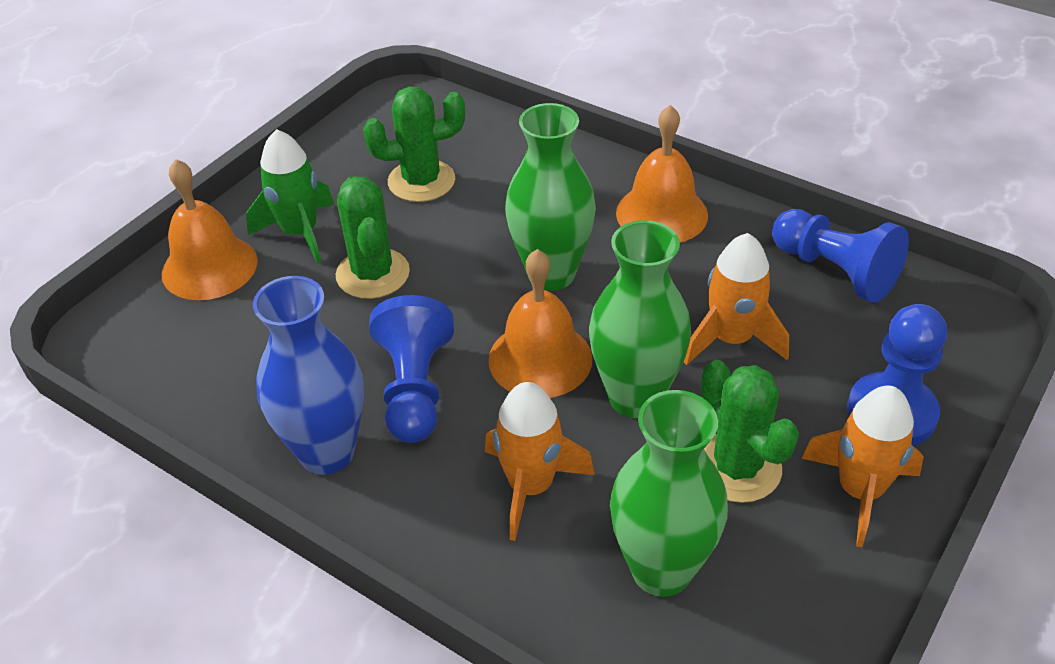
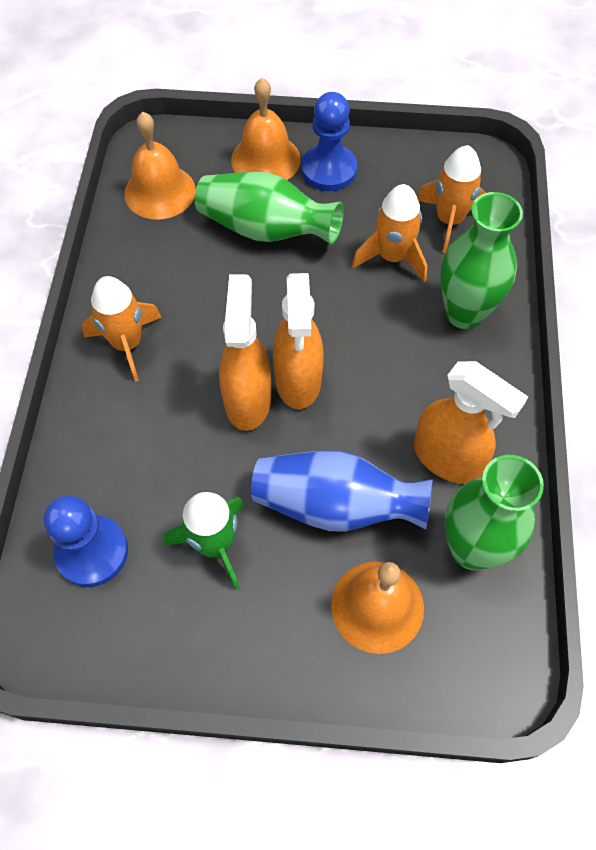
blue pawn: 3 -> 2
green cactus: 3 -> 0
orange spray bottle: 0 -> 3

